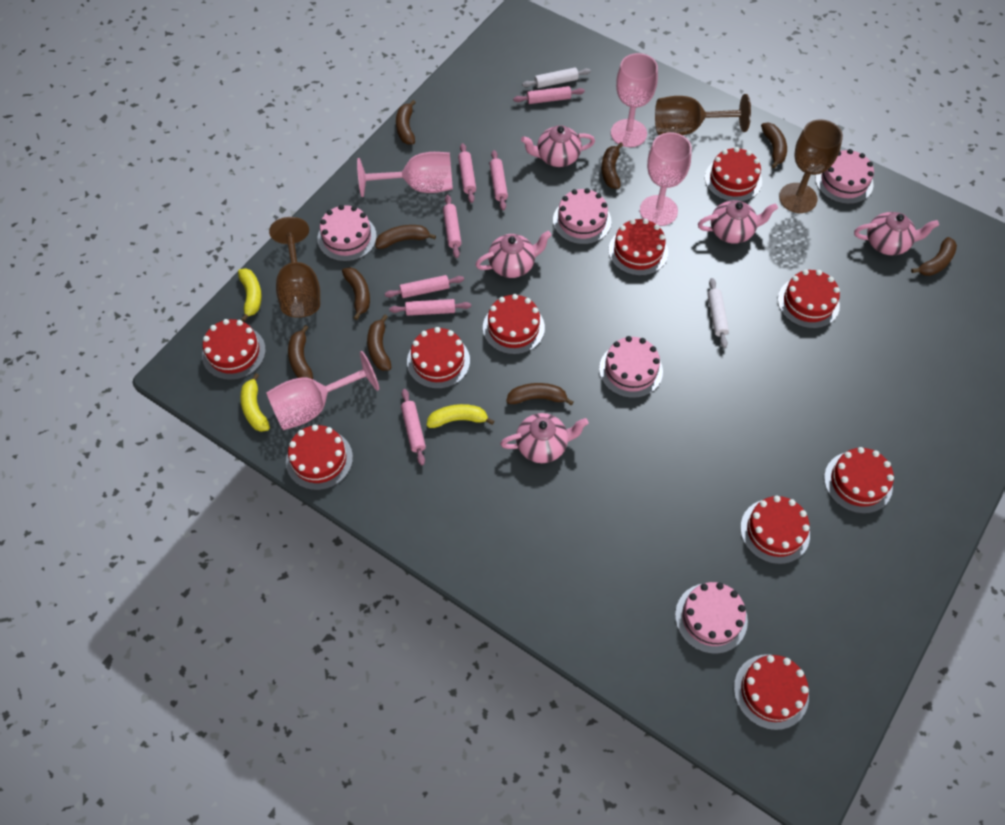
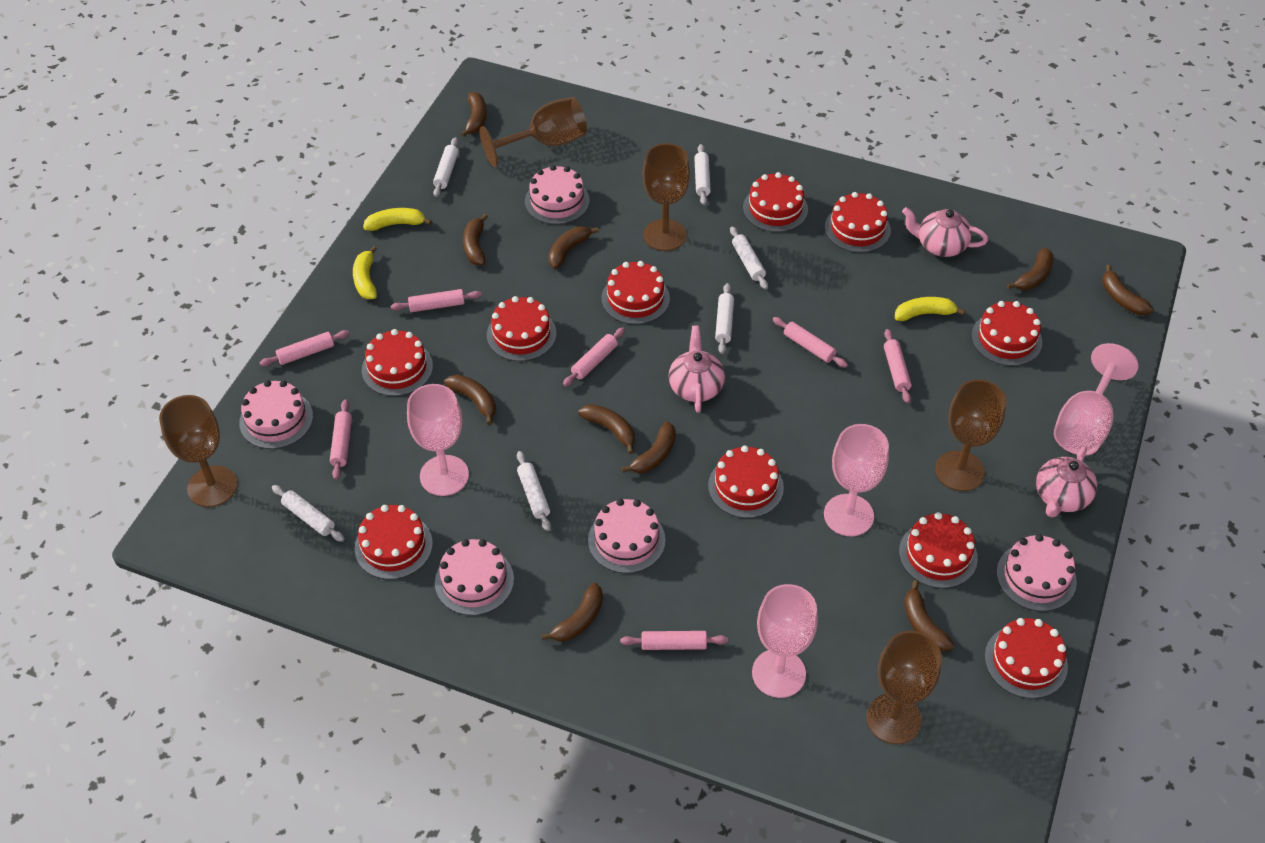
brown banana: 9 -> 10
brown goblet: 3 -> 5
pink teapot: 5 -> 3
white rolling pin: 2 -> 6

